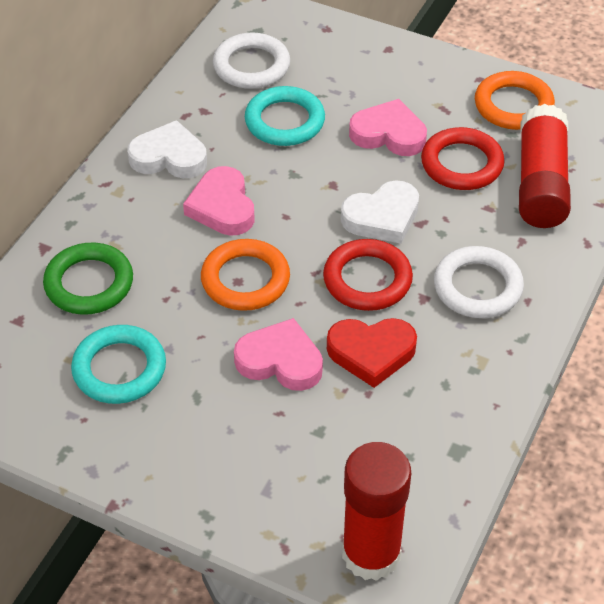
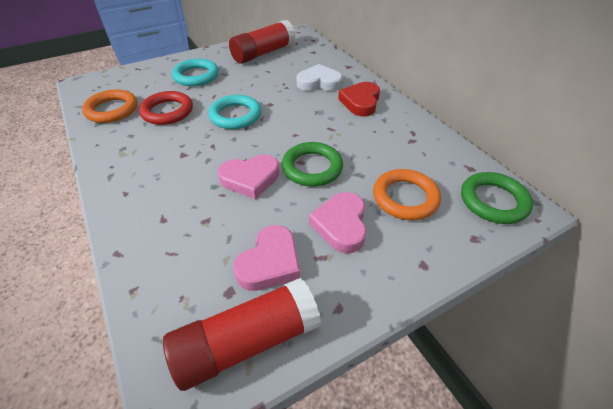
green ring: 1 -> 2
red ring: 2 -> 1
white heart: 2 -> 1
white ring: 2 -> 0

